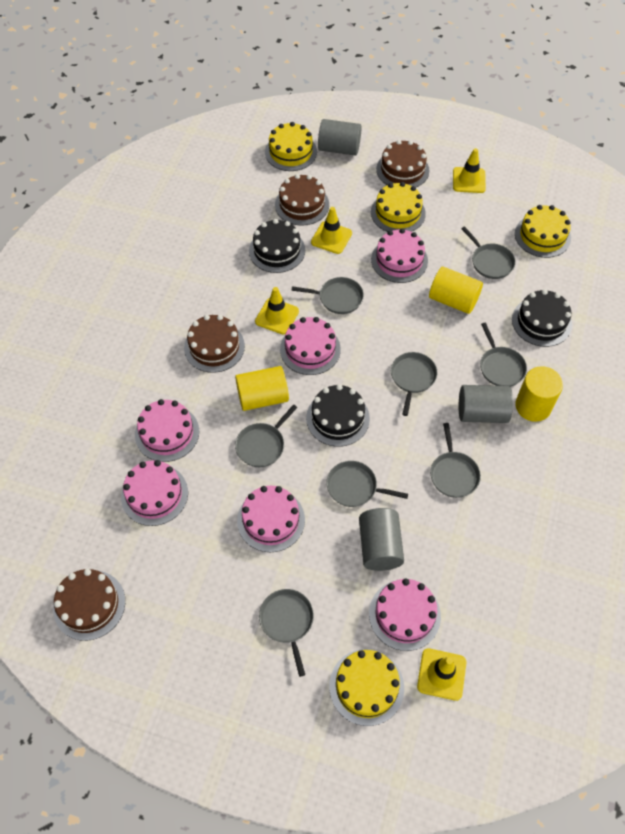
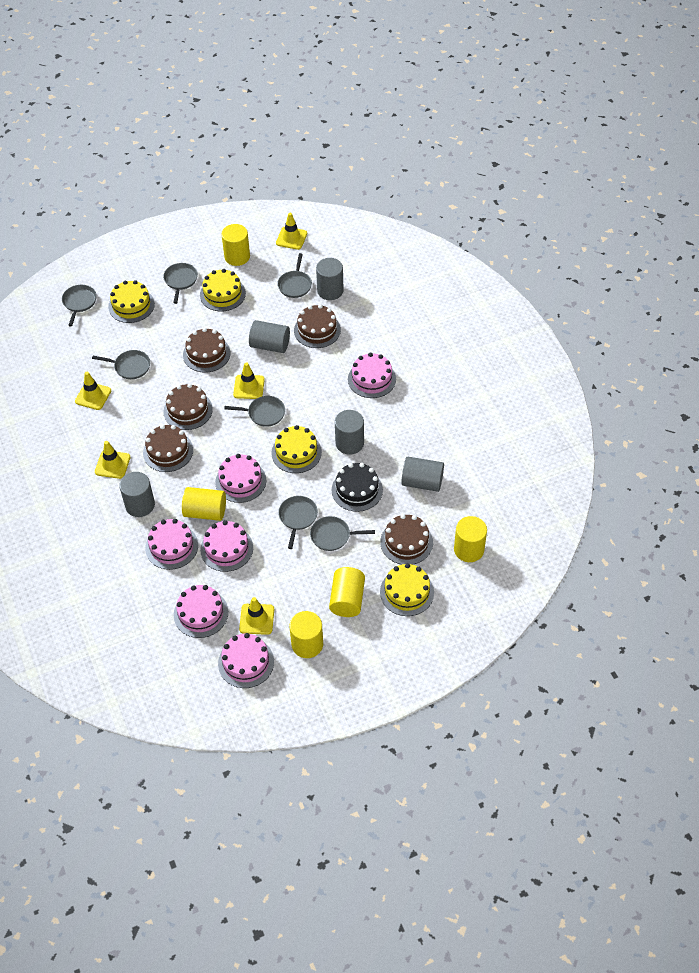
black cake: 3 -> 1
brown cake: 4 -> 5
grey cylinder: 3 -> 5
grey pan: 8 -> 7
yellow cylinder: 3 -> 5
yellow traffic cone: 4 -> 5

